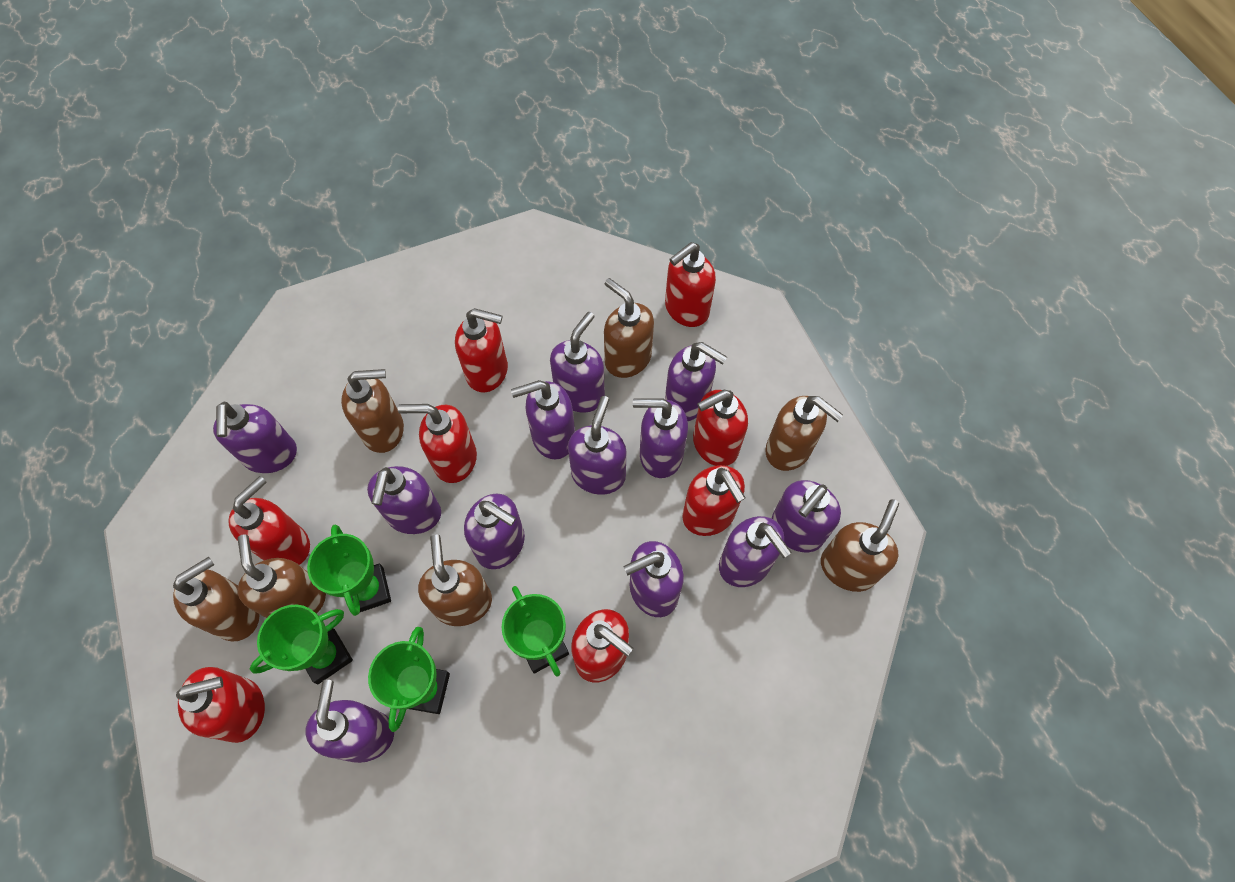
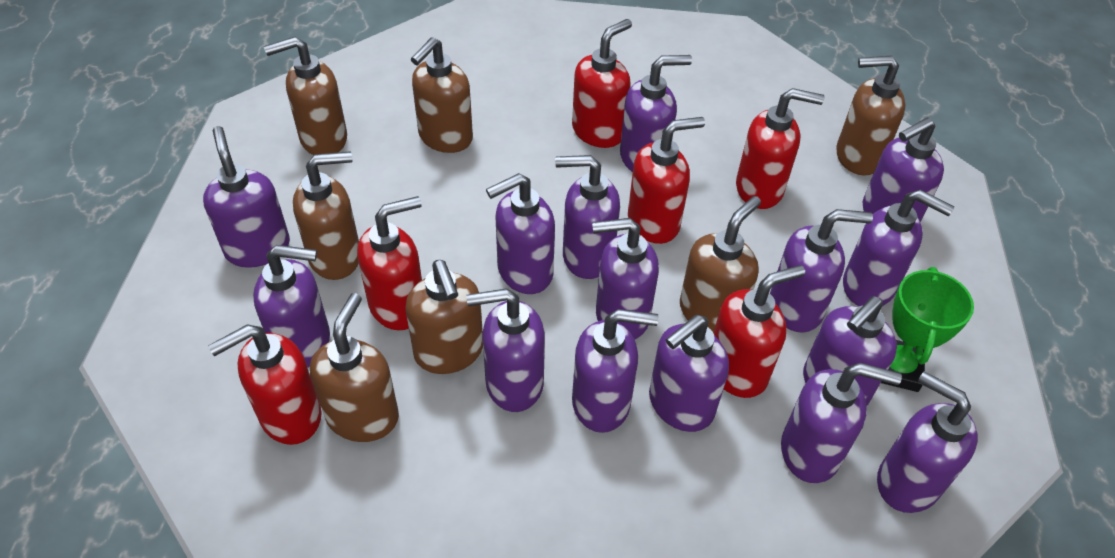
green trophy: 4 -> 1
purple soap dispenser: 12 -> 15
red soap dispenser: 8 -> 6

